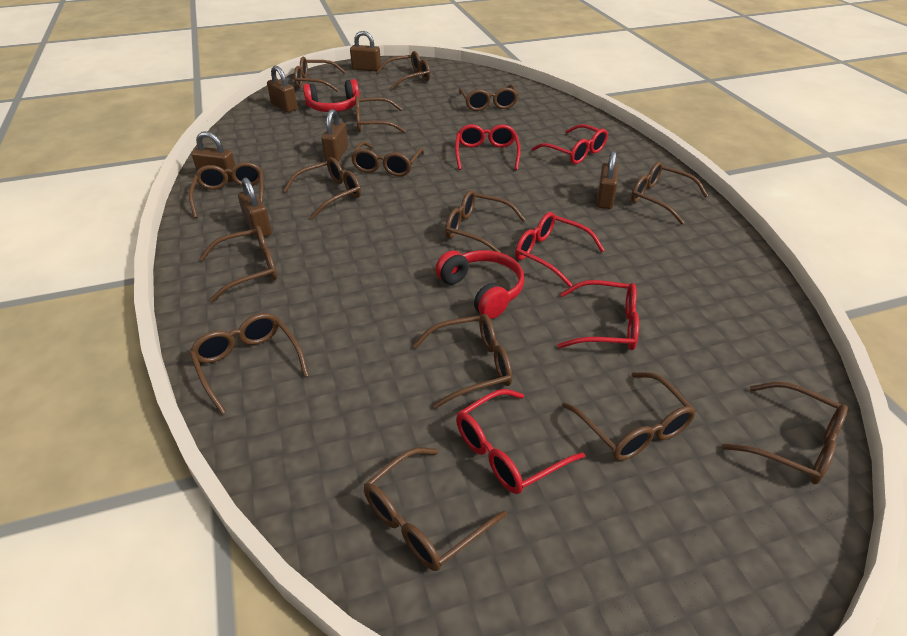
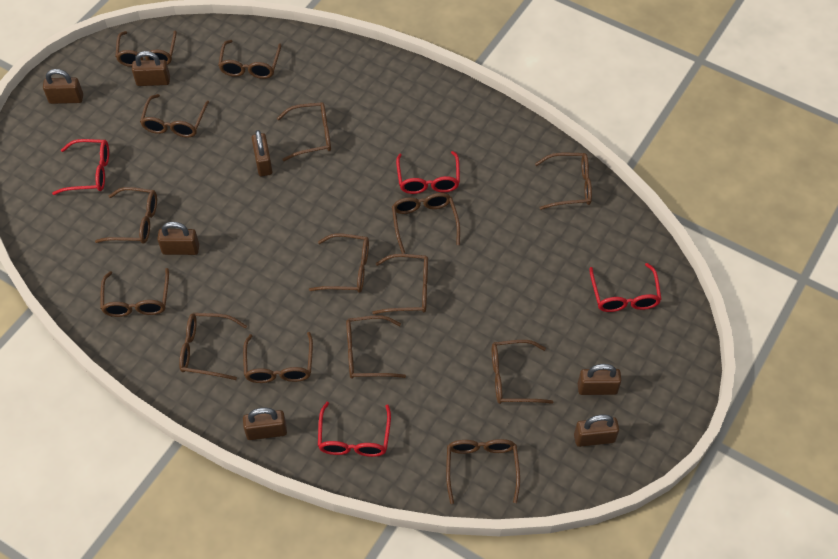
brown padlock: 6 -> 7
red glasses: 5 -> 4
red headphones: 2 -> 0

